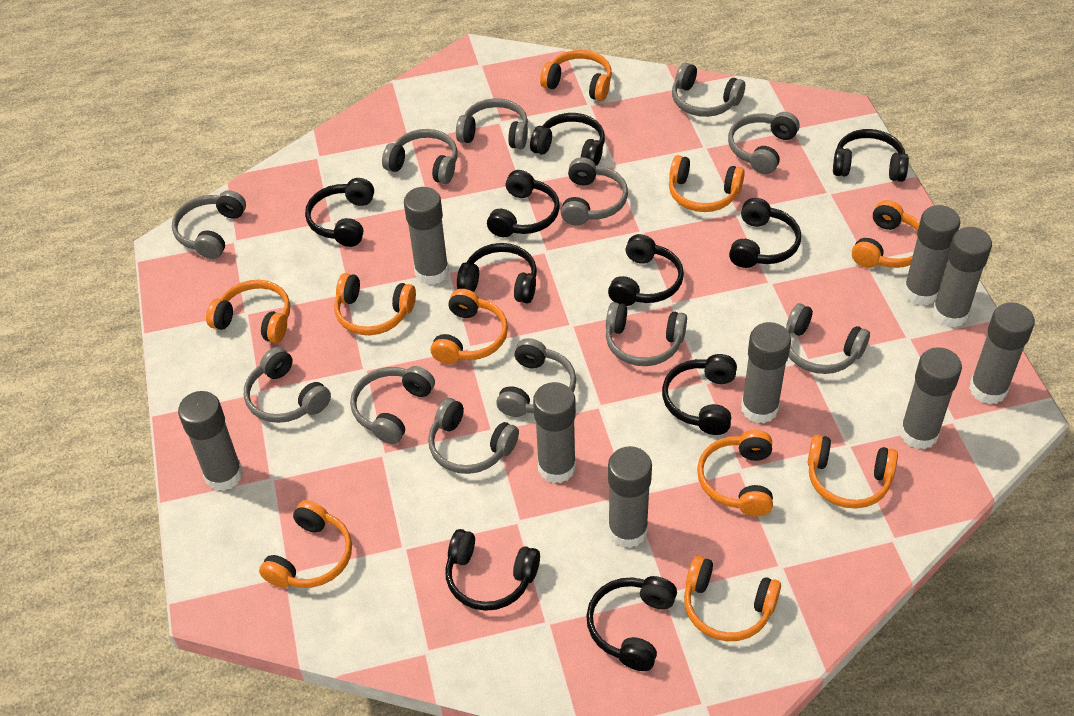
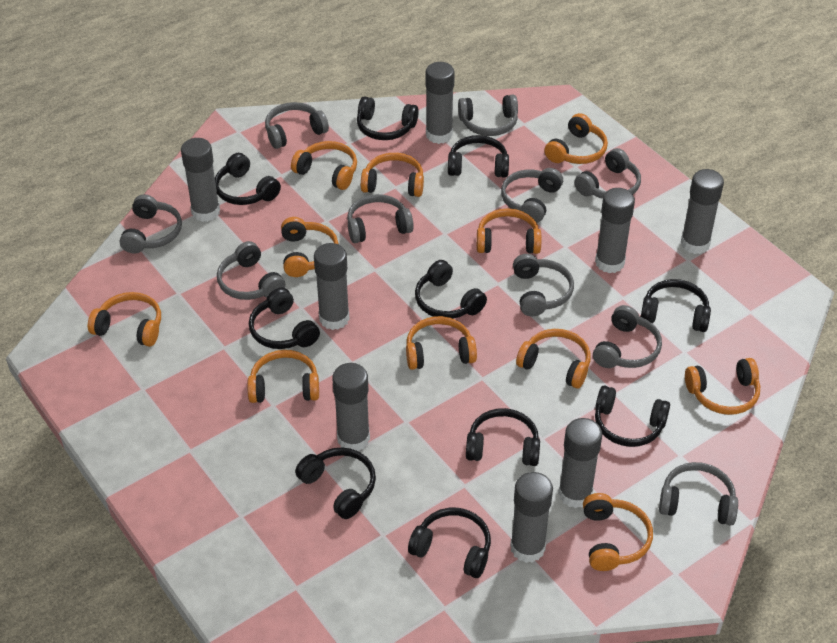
grey glue stick: 9 -> 8
grey headphones: 12 -> 10
orange headphones: 10 -> 11

